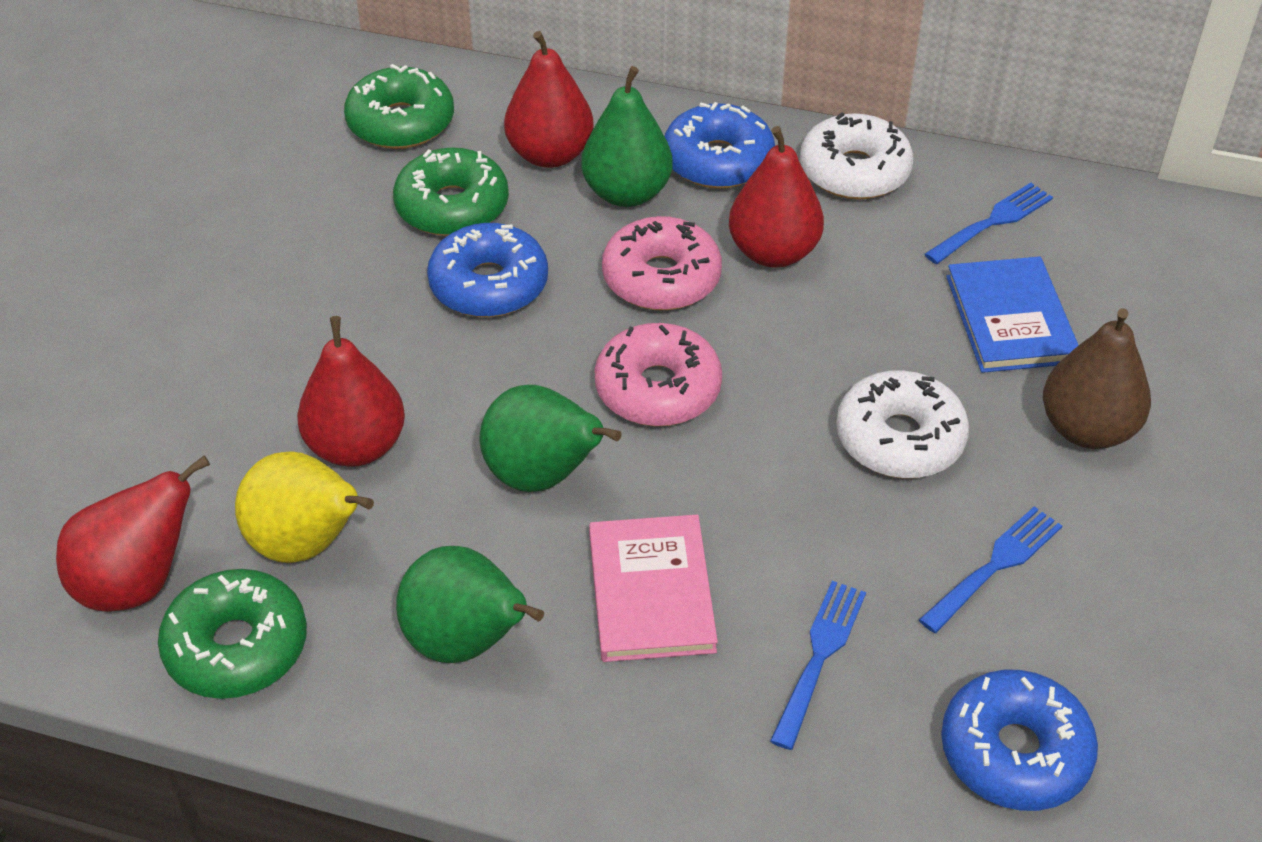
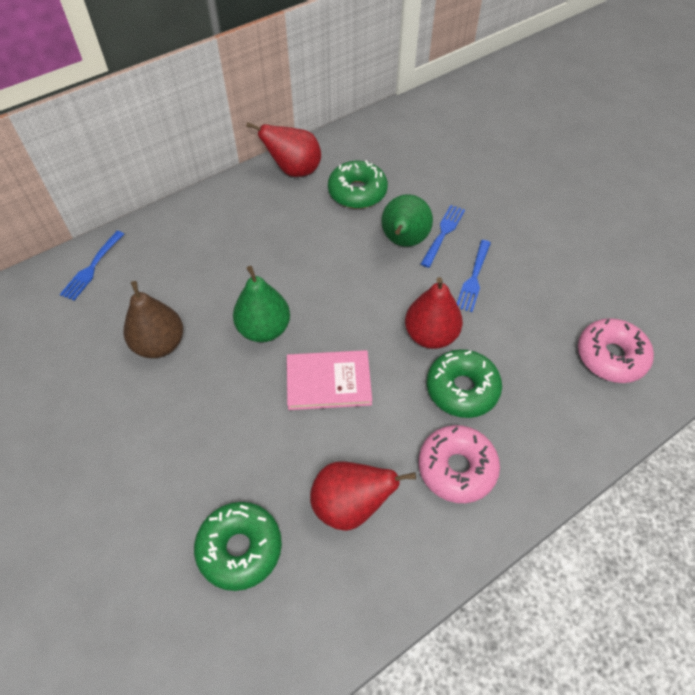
blue book: 1 -> 0
blue donut: 3 -> 0
green pear: 3 -> 2
red pear: 4 -> 3
white donut: 2 -> 0
yellow pear: 1 -> 0

